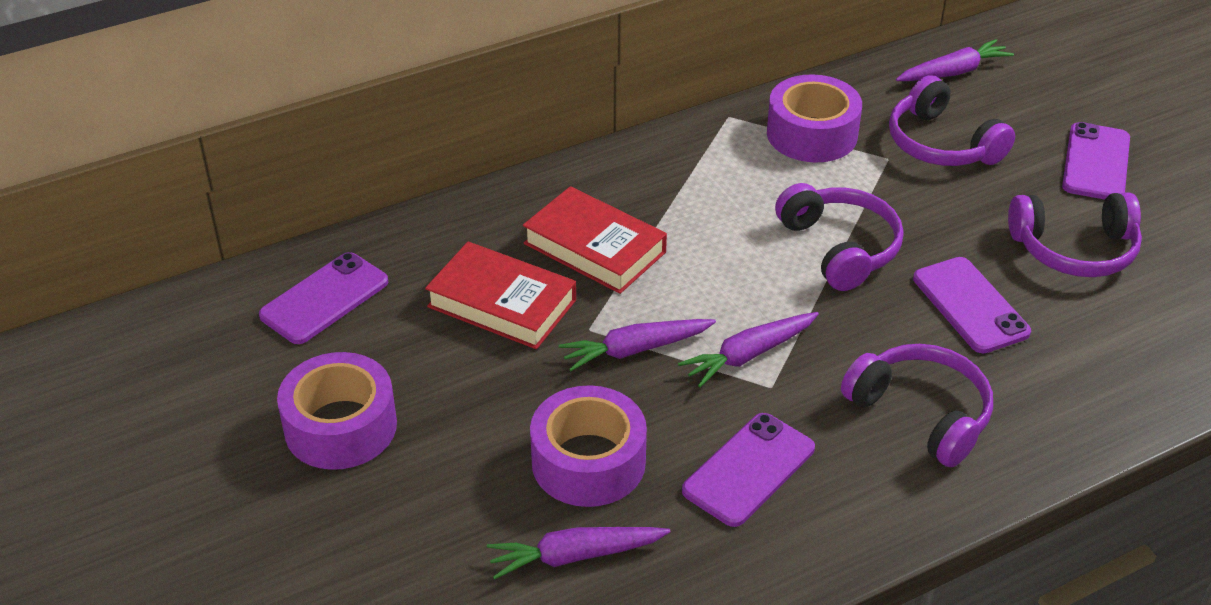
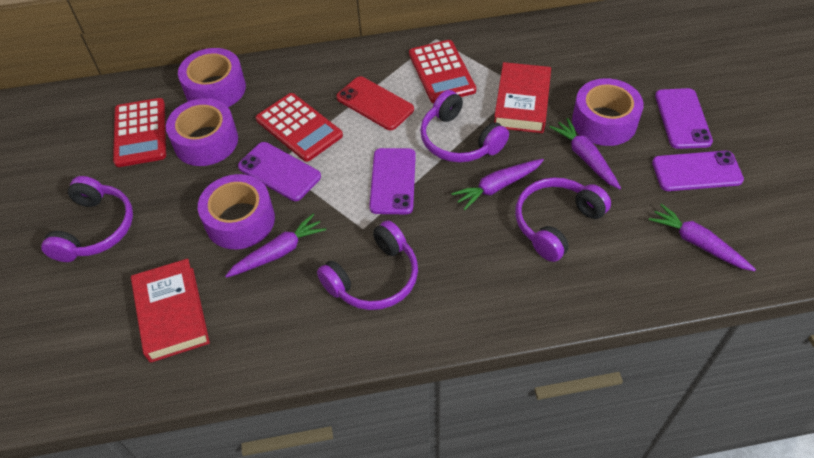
purple tape: 3 -> 4
red calculator: 0 -> 3
red phone: 0 -> 1

